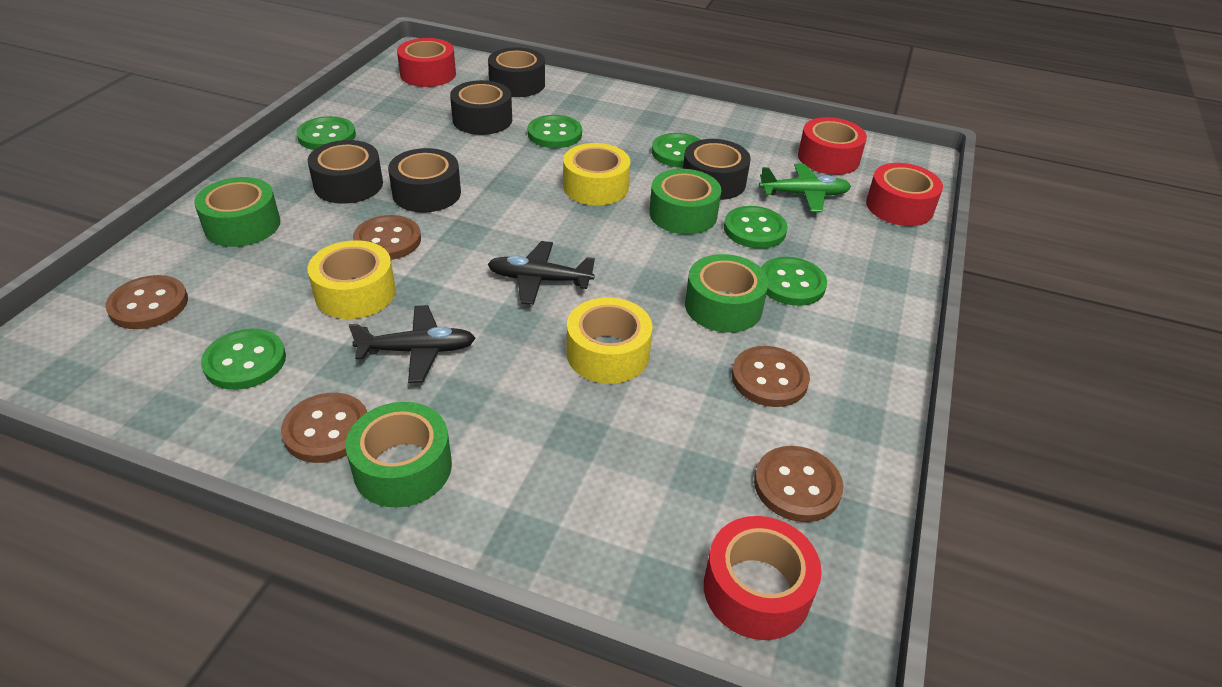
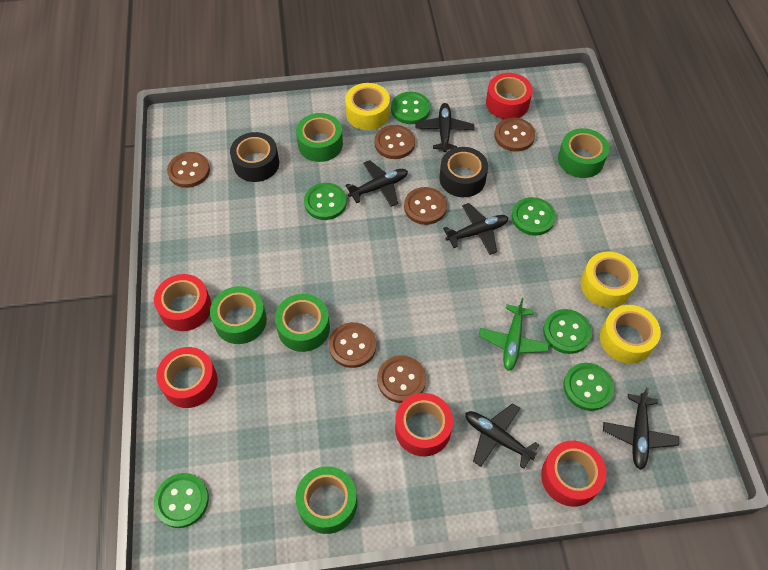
black plane: 2 -> 5
black tape: 5 -> 2
brown button: 5 -> 6
green tape: 4 -> 5
red tape: 4 -> 5

